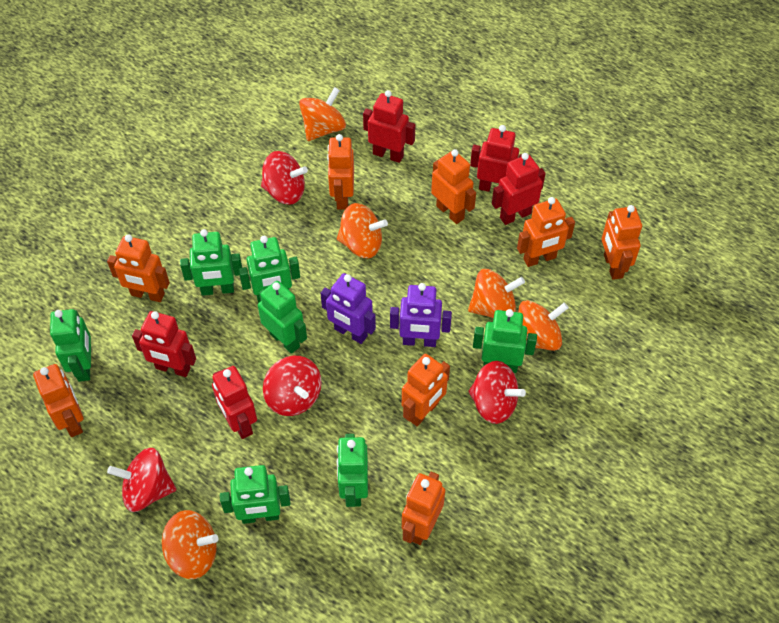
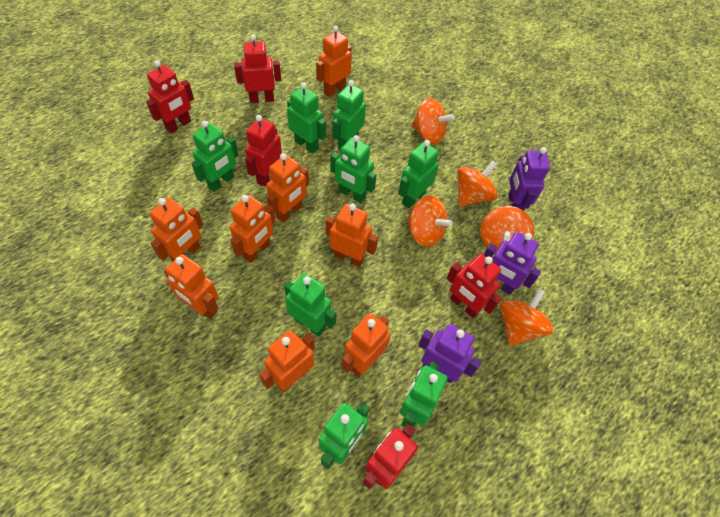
green robot: 7 -> 8
purple robot: 2 -> 3
red spinning top: 4 -> 0

